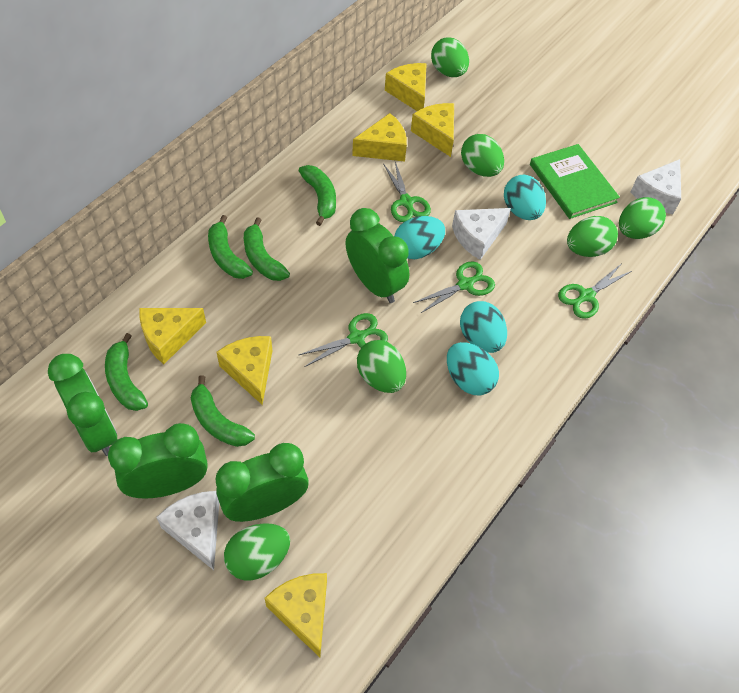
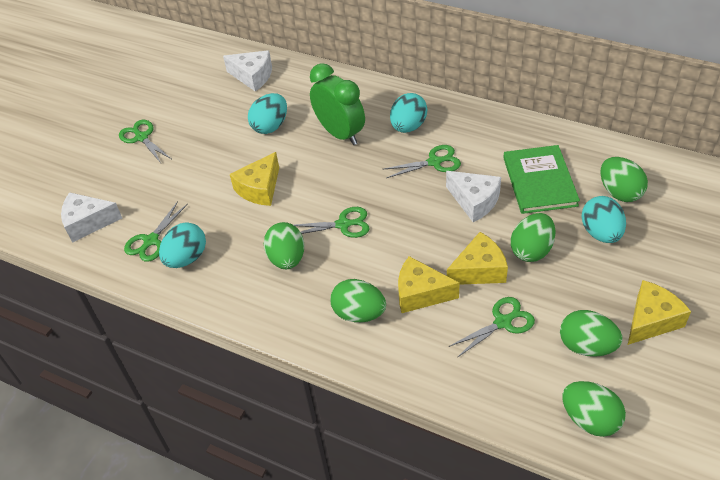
green banana: 5 -> 0
green clock: 4 -> 1
green scissors: 4 -> 5
yellow cheese: 6 -> 4

